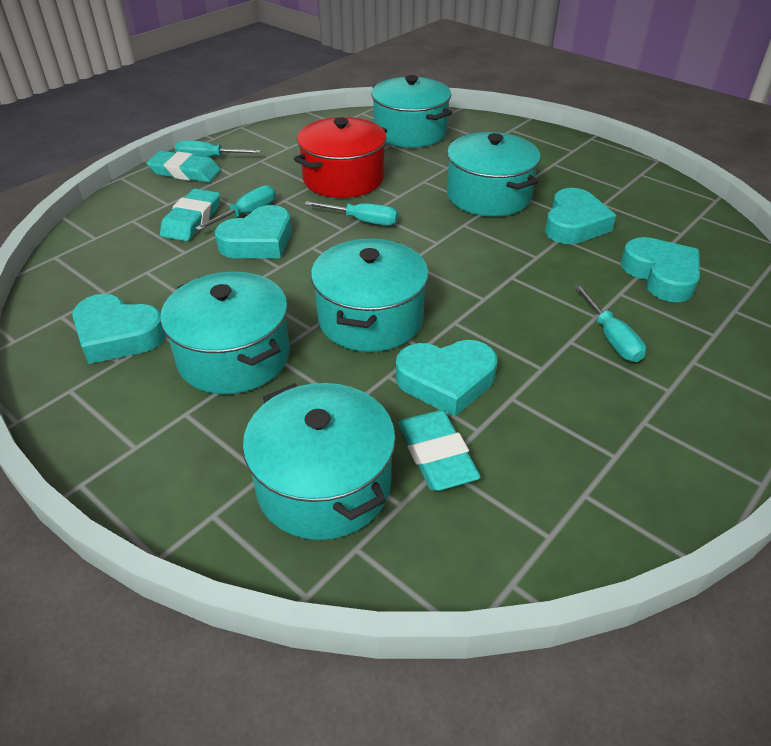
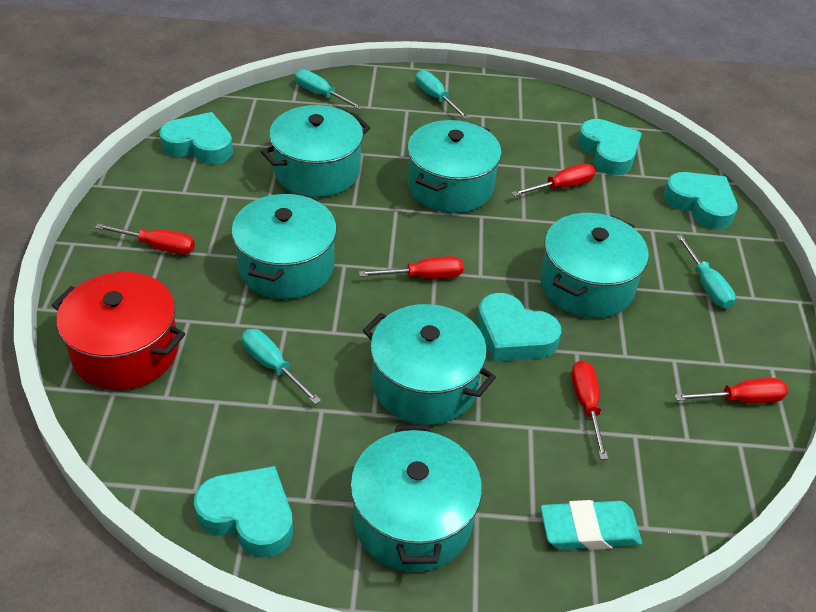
red screwdriver: 0 -> 5
turquoise eraser: 3 -> 1
turquoise pot: 5 -> 6

